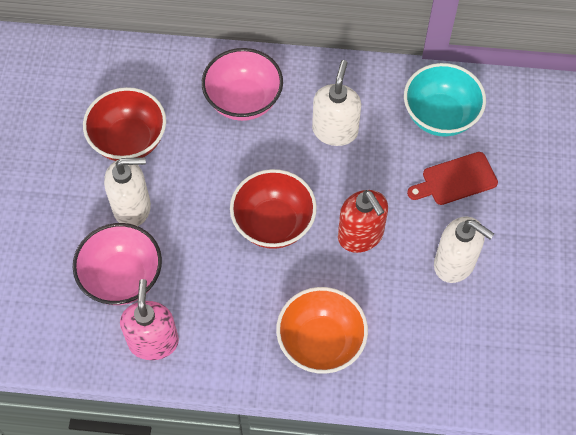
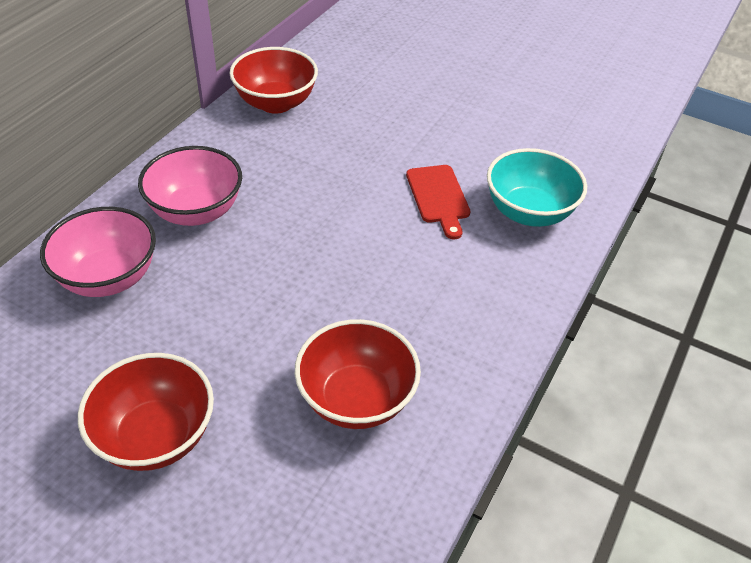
orange bowl: 1 -> 0
pink soap dispenser: 1 -> 0
red bowl: 2 -> 3
red soap dispenser: 1 -> 0
white soap dispenser: 3 -> 0

